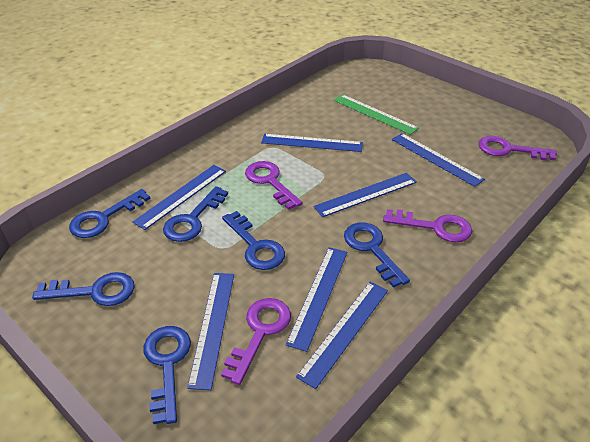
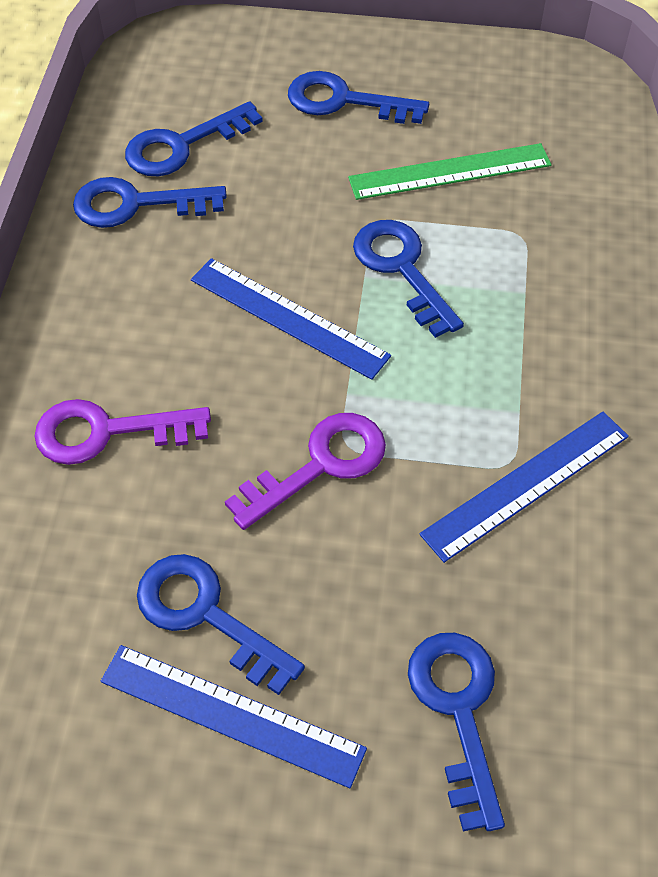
blue ruler: 7 -> 3
purple key: 4 -> 2

